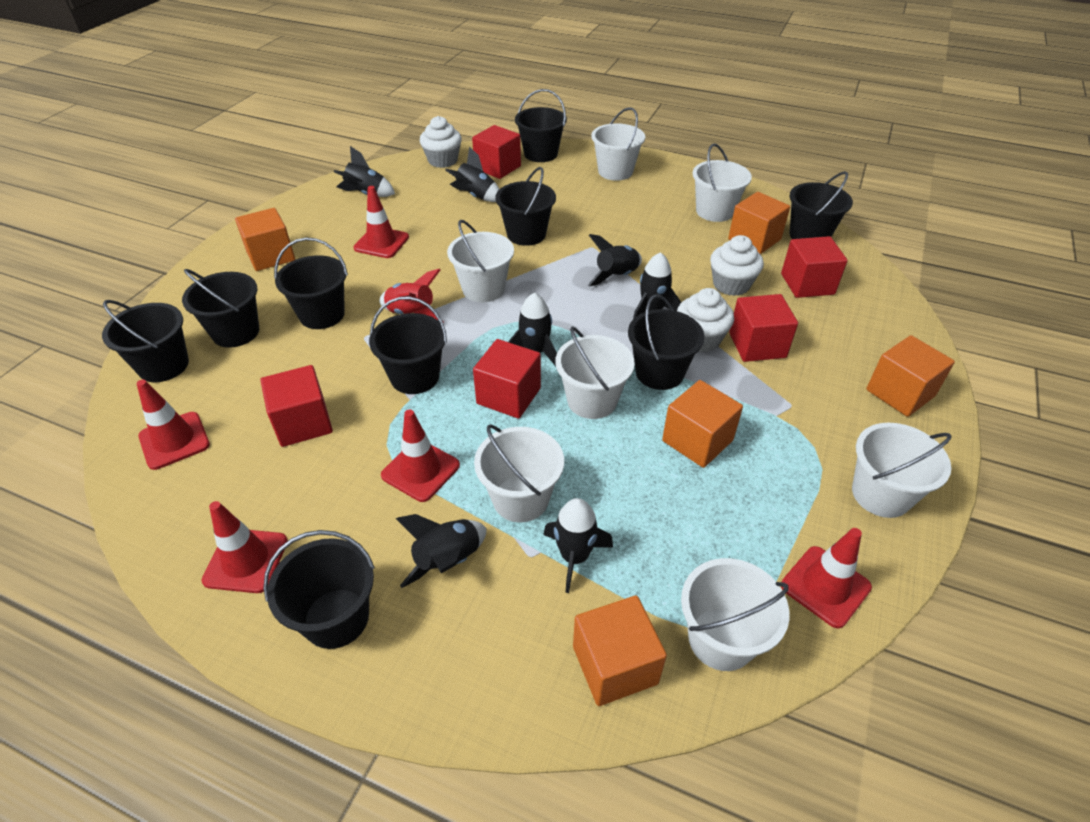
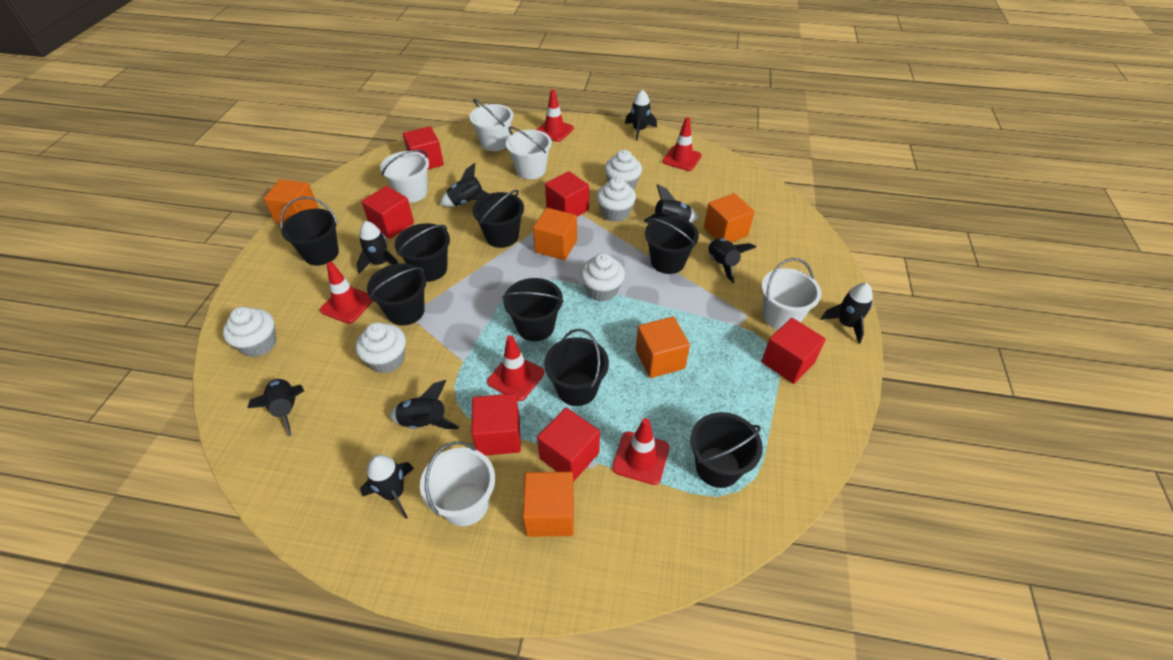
black bucket: 9 -> 8
black rocket: 7 -> 9
red cube: 5 -> 6
red rocket: 1 -> 0
white bucket: 7 -> 5
white cupcake: 3 -> 5

